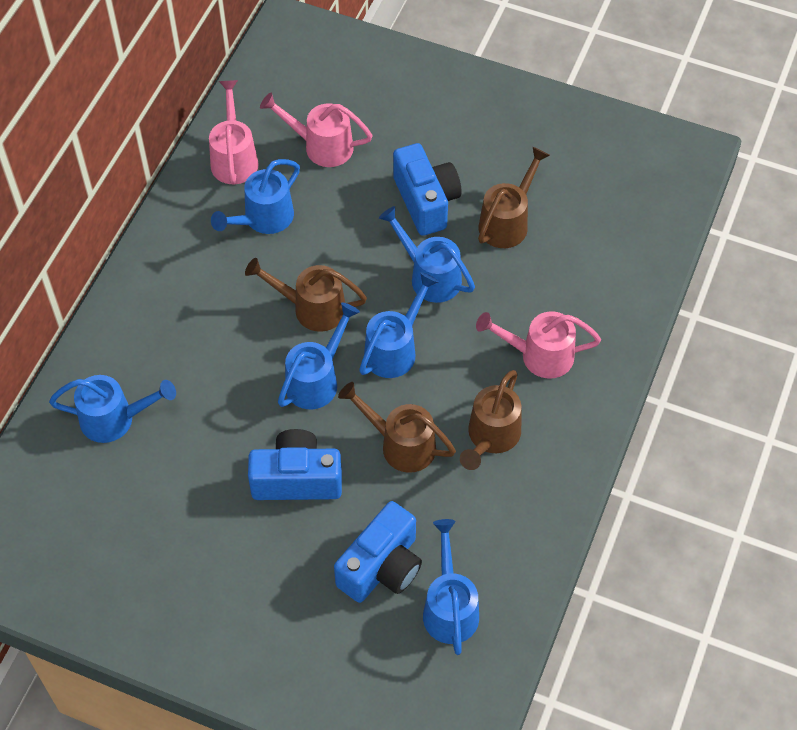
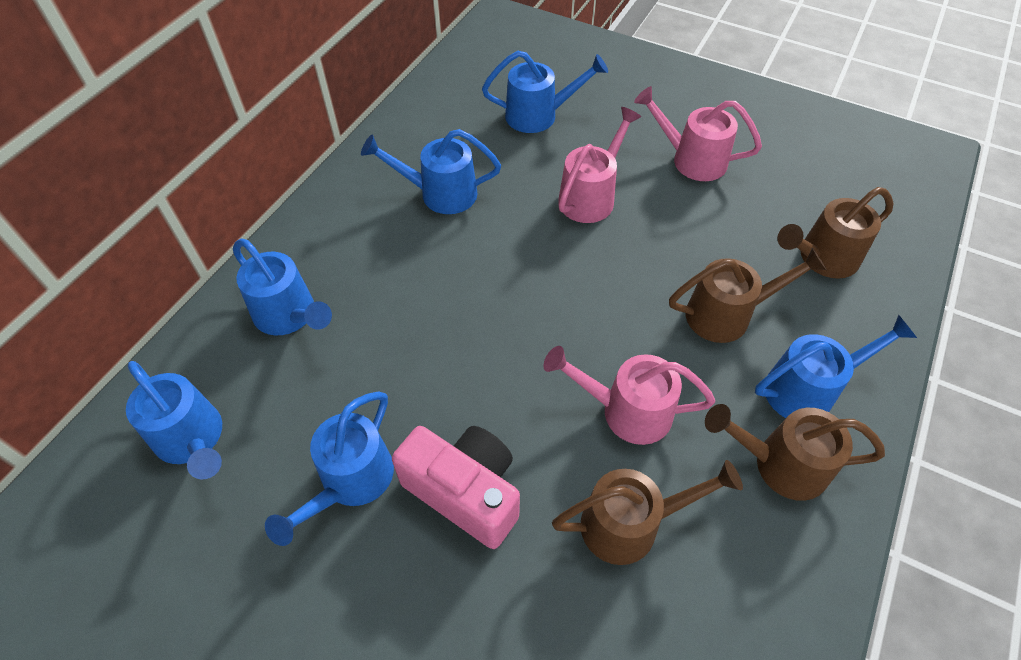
blue camera: 3 -> 0
pink camera: 0 -> 1

